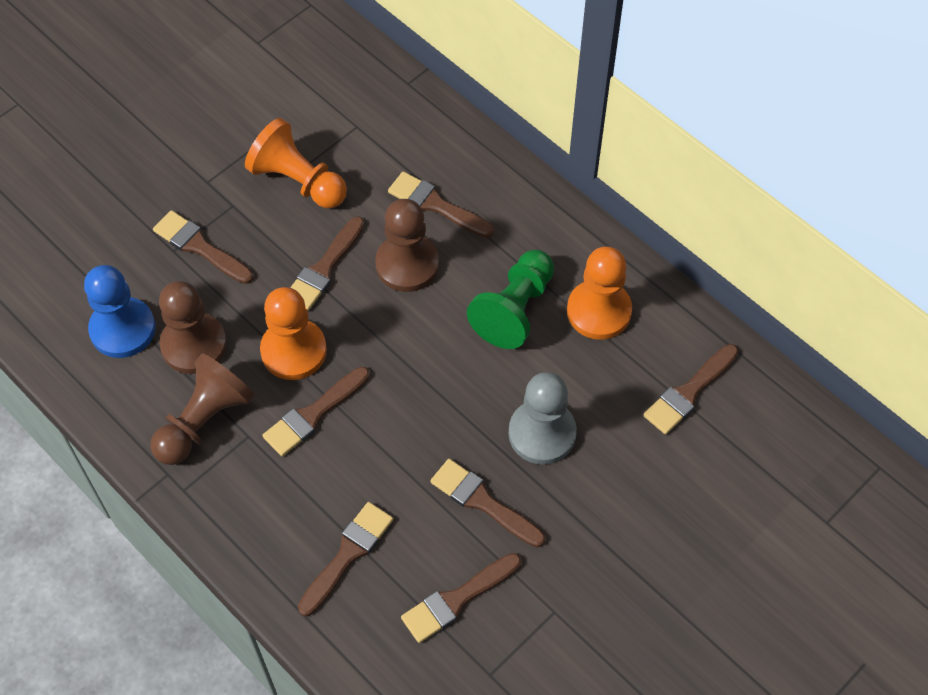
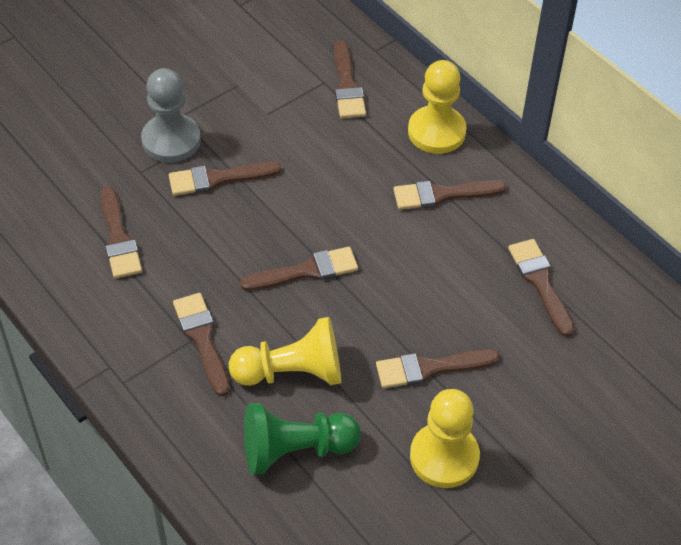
blue pawn: 1 -> 0
brown pawn: 3 -> 0
orange pawn: 3 -> 0
yellow pawn: 0 -> 3

